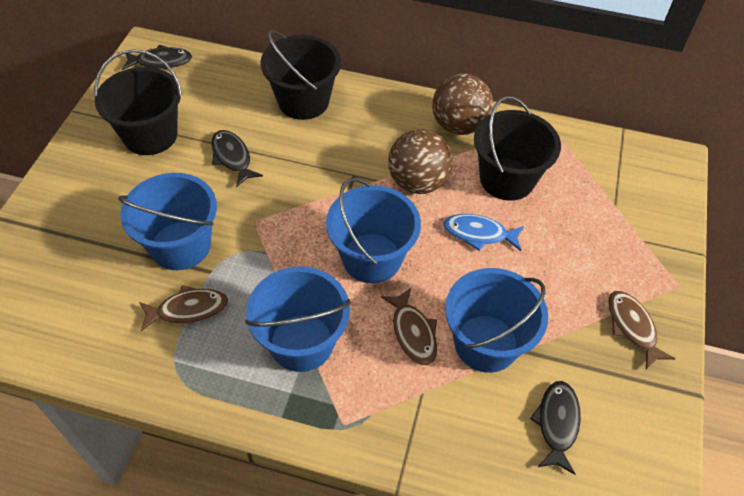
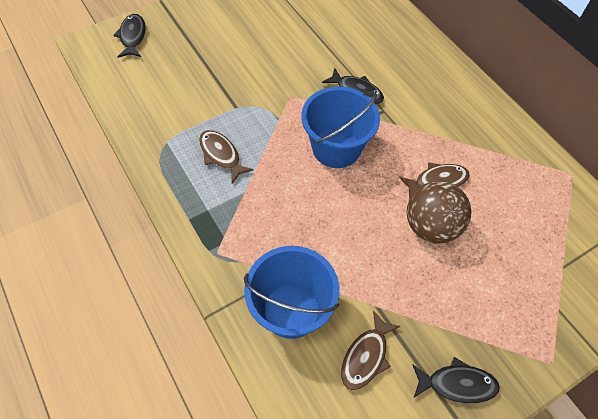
black bucket: 3 -> 0
blue bucket: 4 -> 2
blue fish: 1 -> 0
brown ball: 2 -> 1

